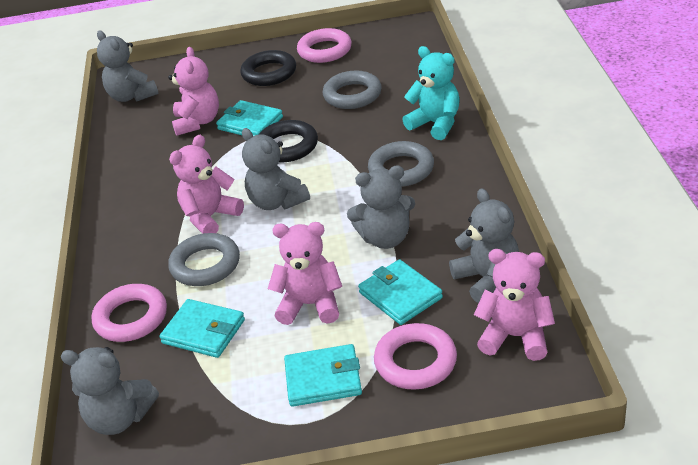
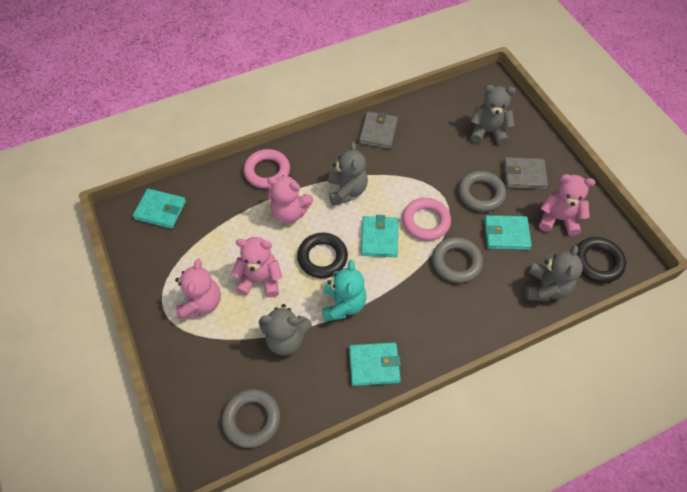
grey teddy bear: 5 -> 4
grey wallet: 0 -> 2
pink ring: 3 -> 2

